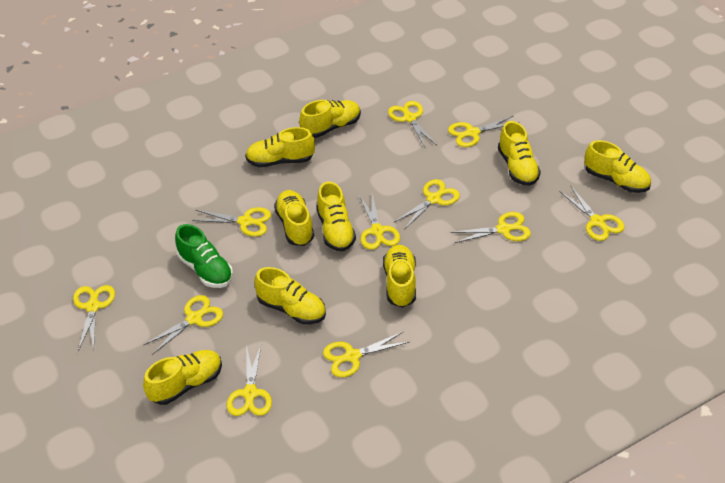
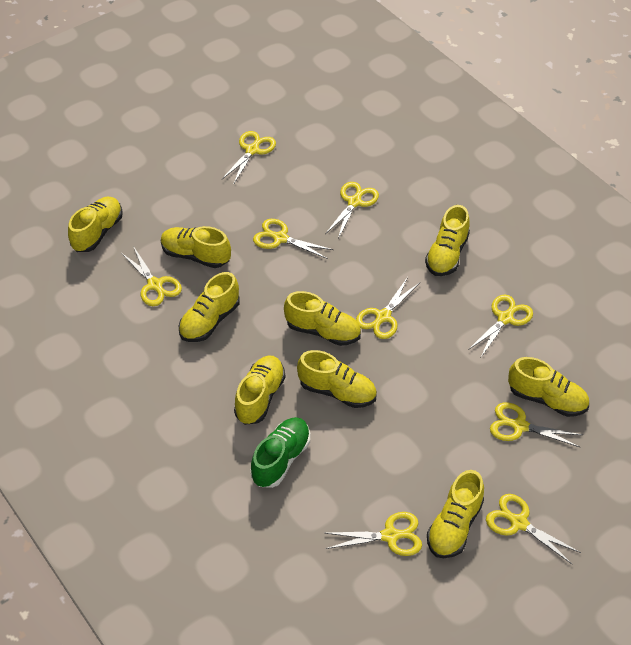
yellow scissors: 11 -> 9

